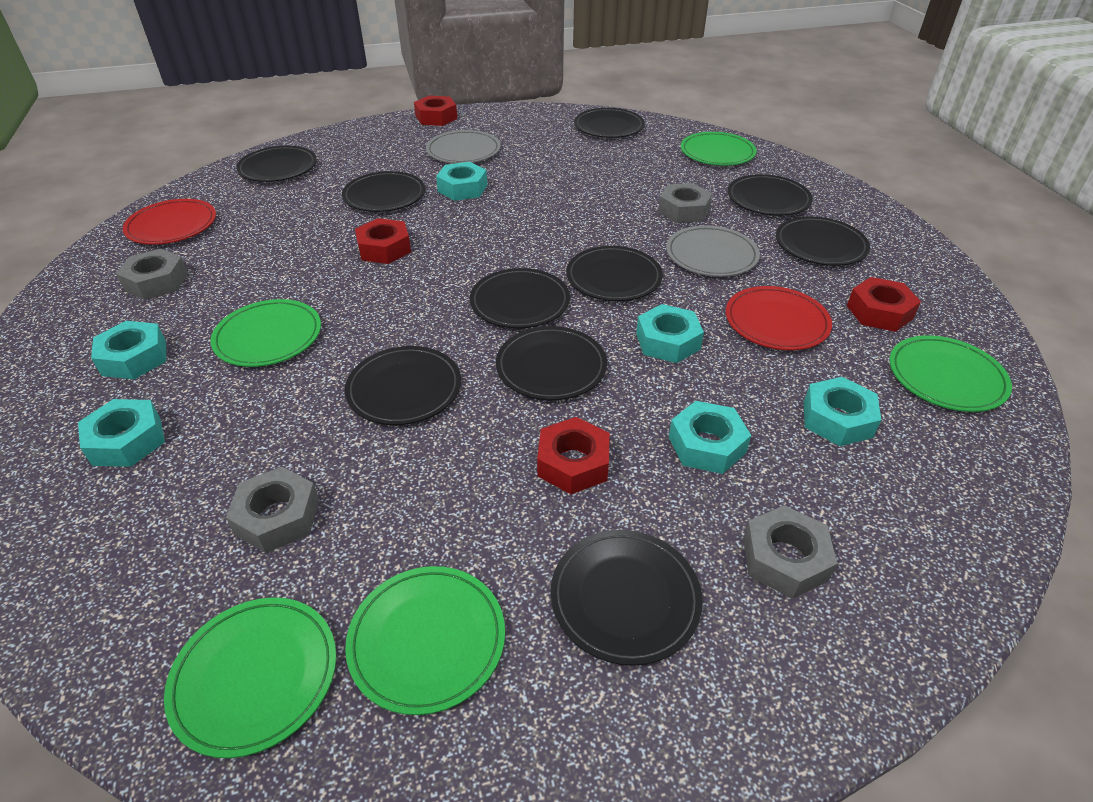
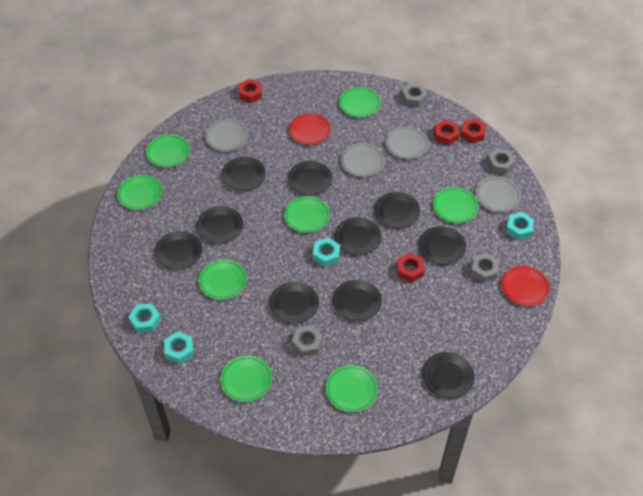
green plate: 5 -> 8
grey plate: 2 -> 4
turquoise nut: 6 -> 4

